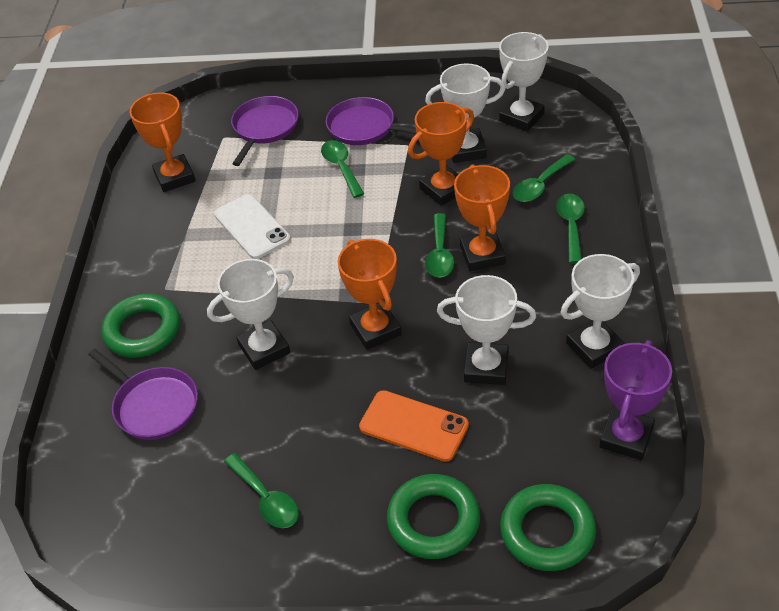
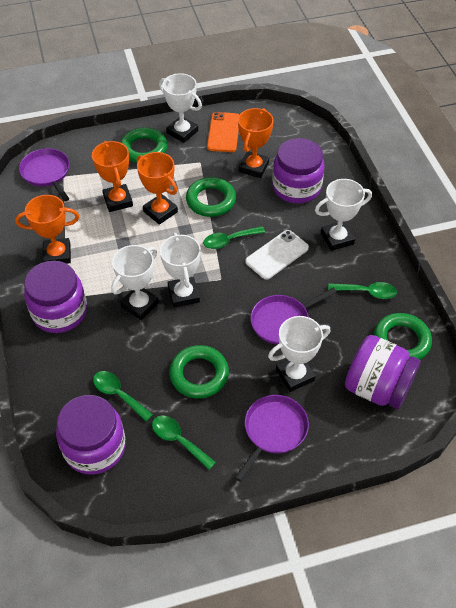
green ring: 3 -> 4
green spoon: 5 -> 4
purple jar: 0 -> 4
purple trophy: 1 -> 0

